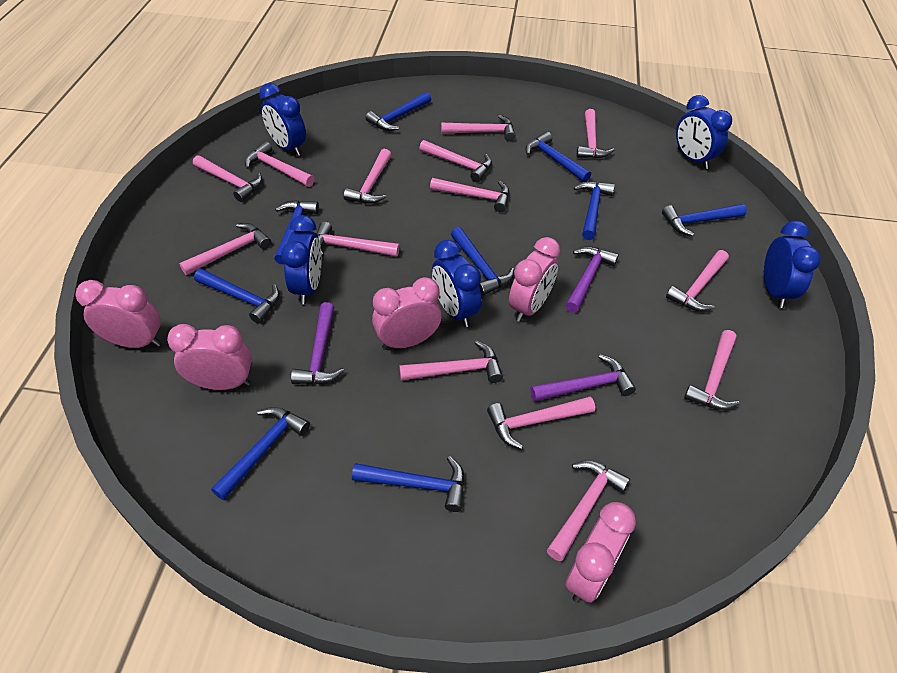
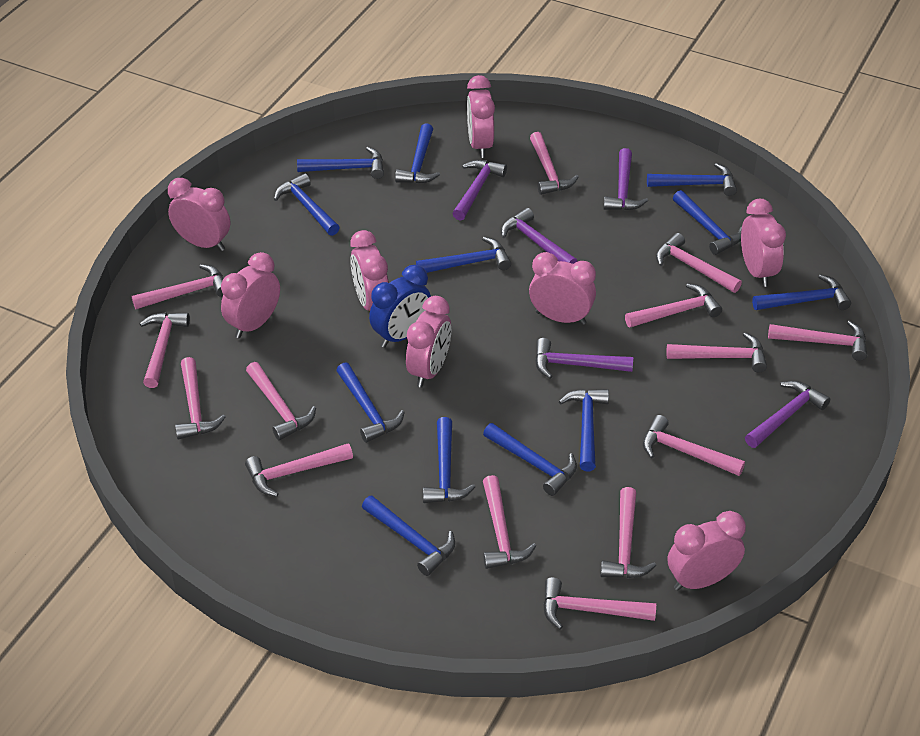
blue clock: 5 -> 1
blue hammer: 9 -> 12
pink clock: 5 -> 8
purple hammer: 3 -> 5

